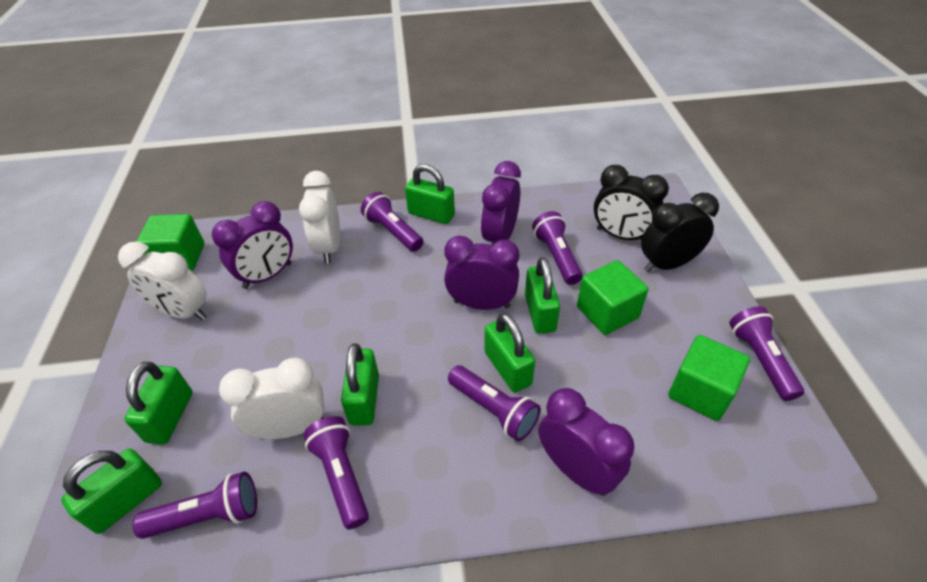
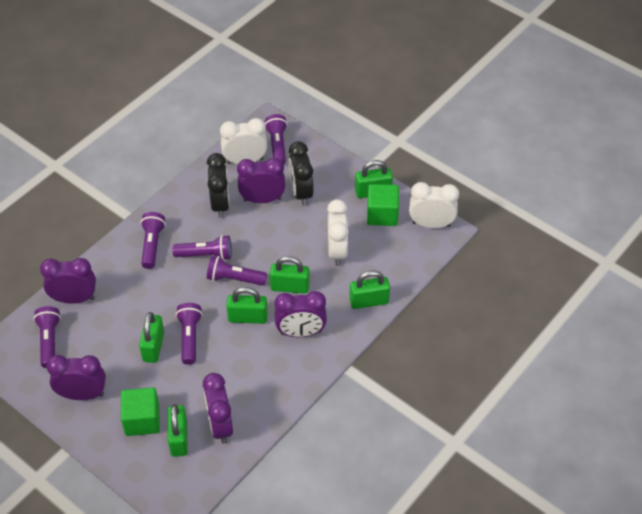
green cube: 3 -> 2
purple clock: 4 -> 5

